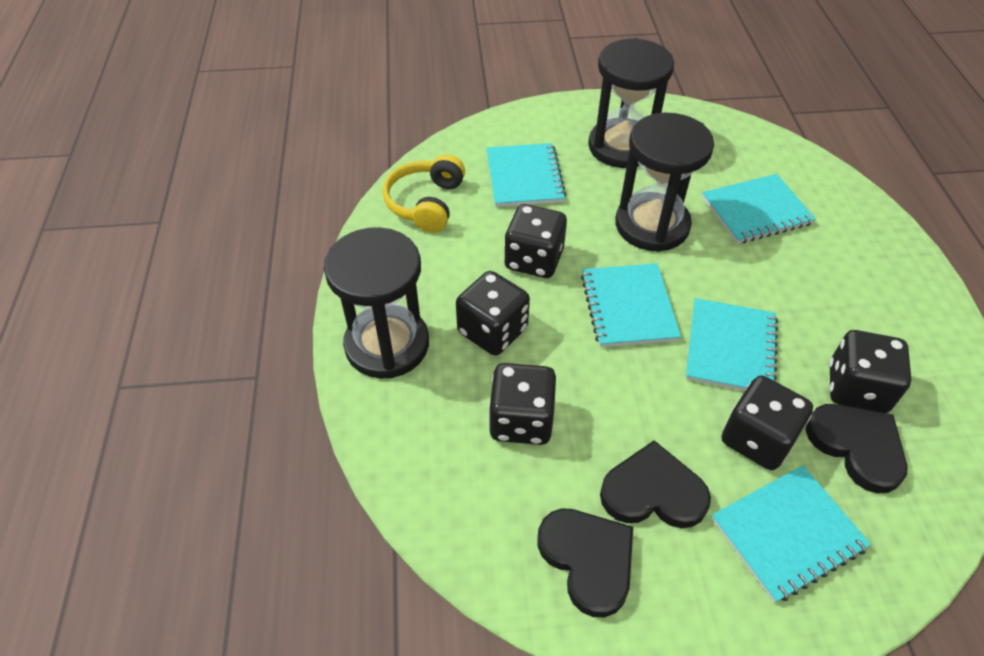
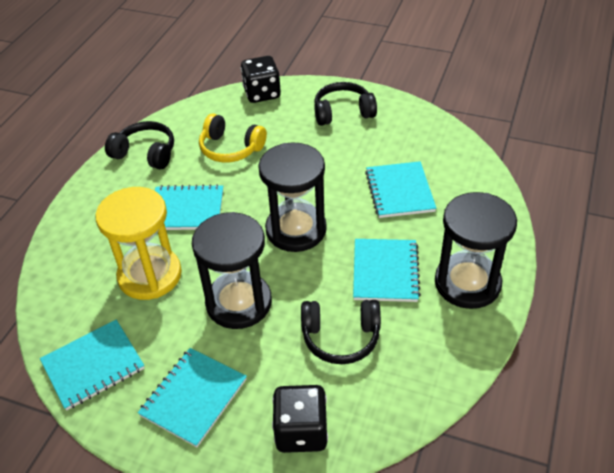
black dice: 5 -> 2
black headphones: 0 -> 3
black heart: 3 -> 0
yellow hourglass: 0 -> 1

